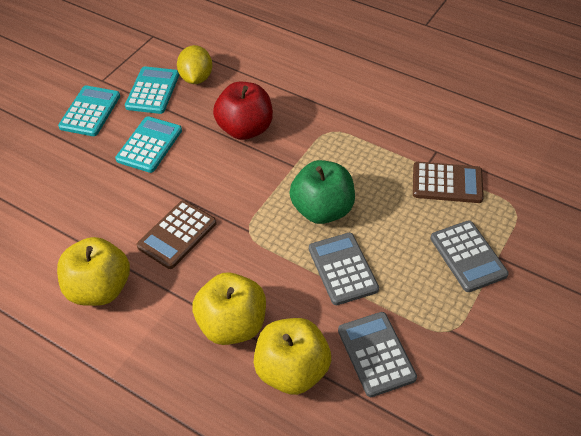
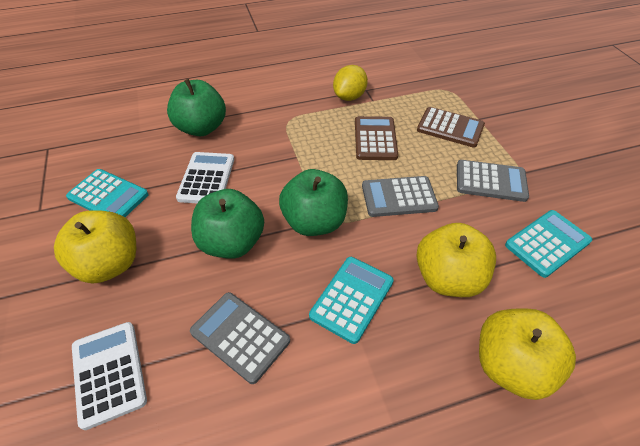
green apple: 1 -> 3
red apple: 1 -> 0
white calculator: 0 -> 2

